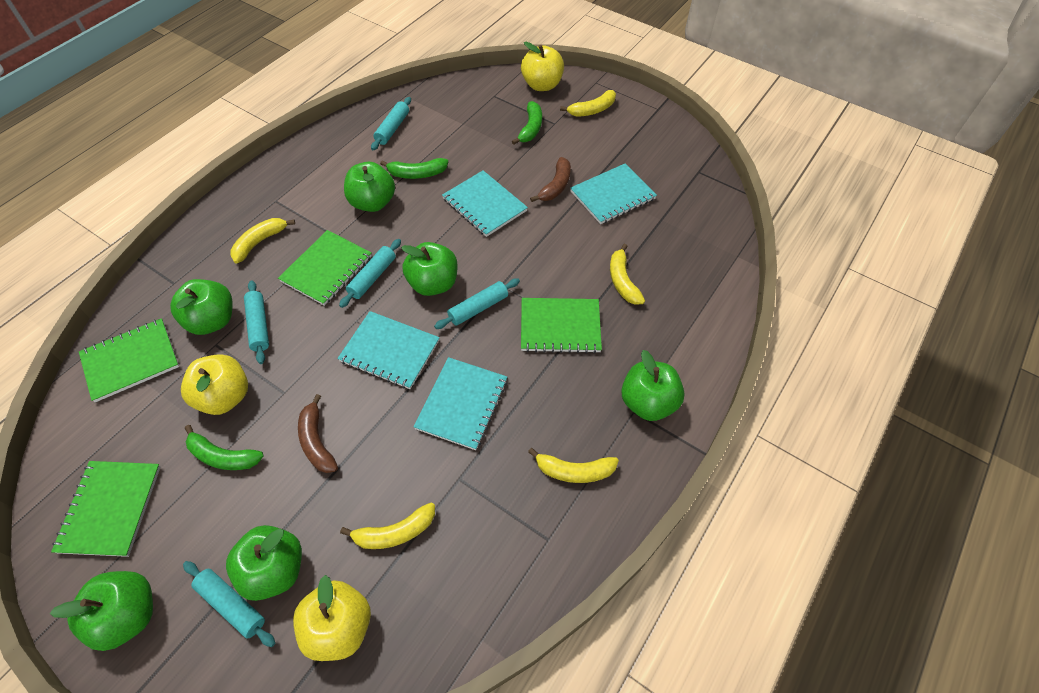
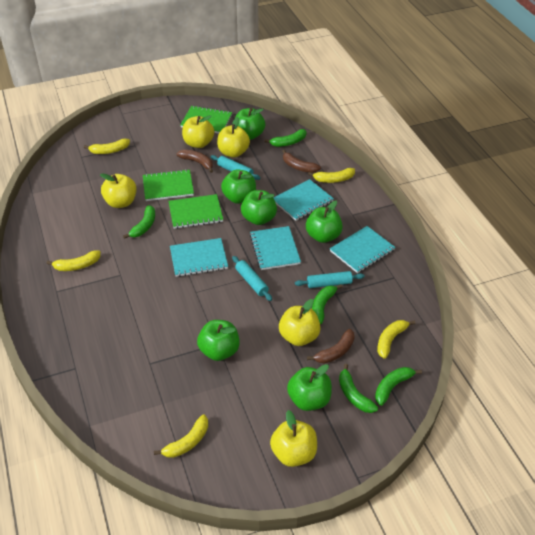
brown banana: 2 -> 3
green banana: 3 -> 5
green notebook: 4 -> 3
turquoise rolling pin: 5 -> 3
yellow apple: 3 -> 5

